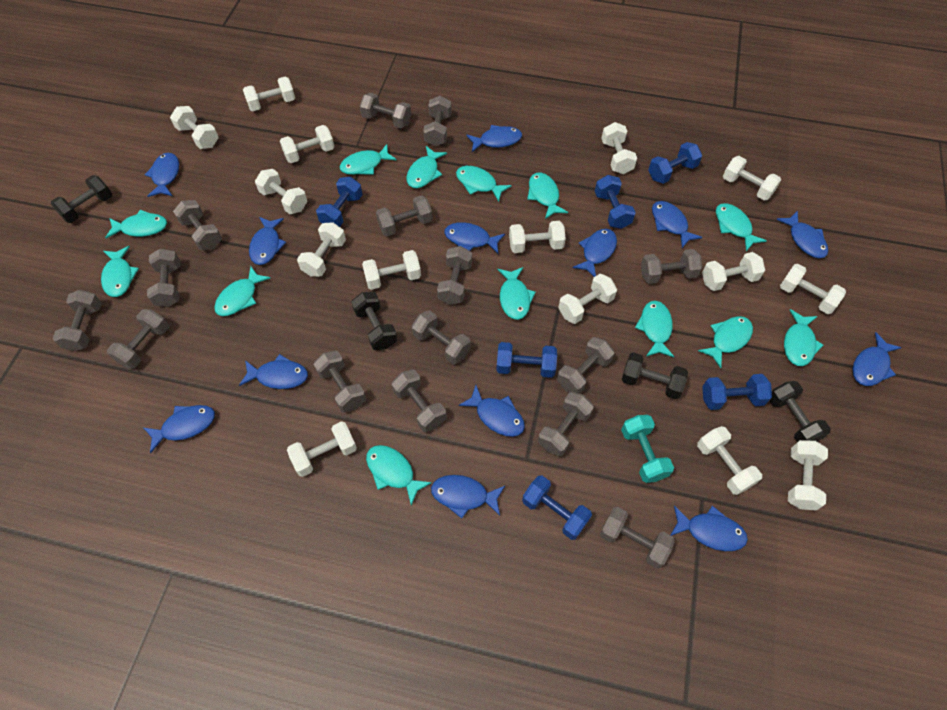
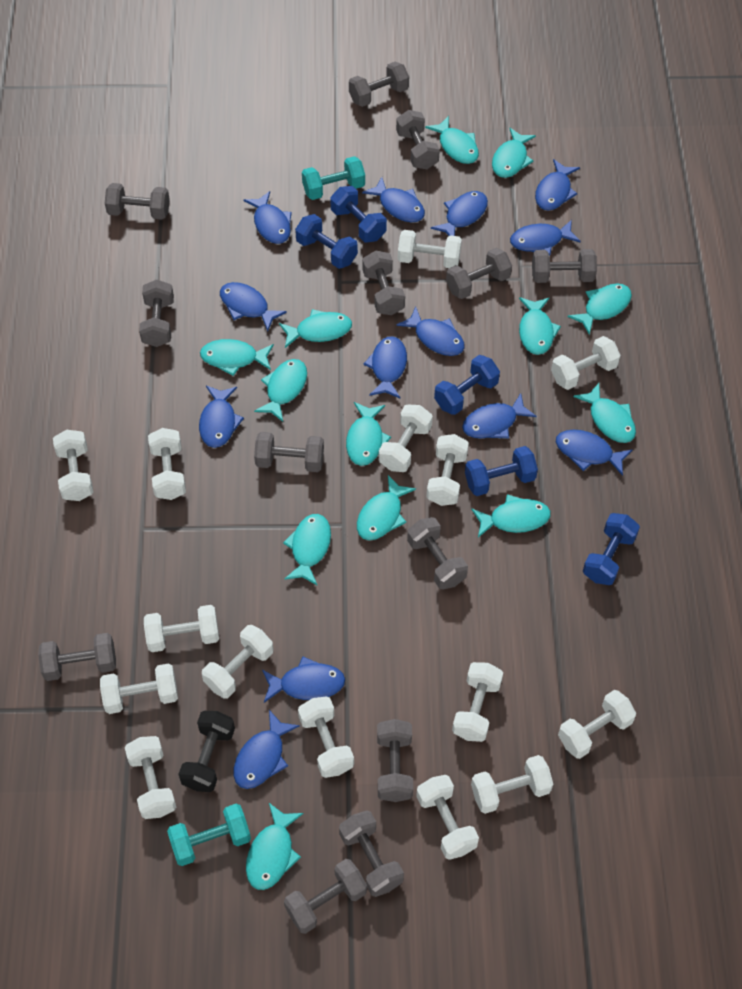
black dumbbell: 4 -> 1
blue dumbbell: 6 -> 5
grey dumbbell: 15 -> 13
turquoise dumbbell: 1 -> 2

